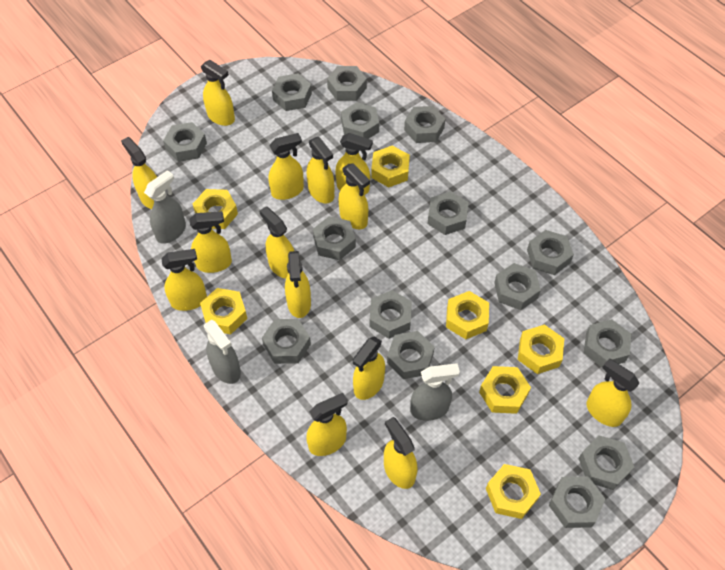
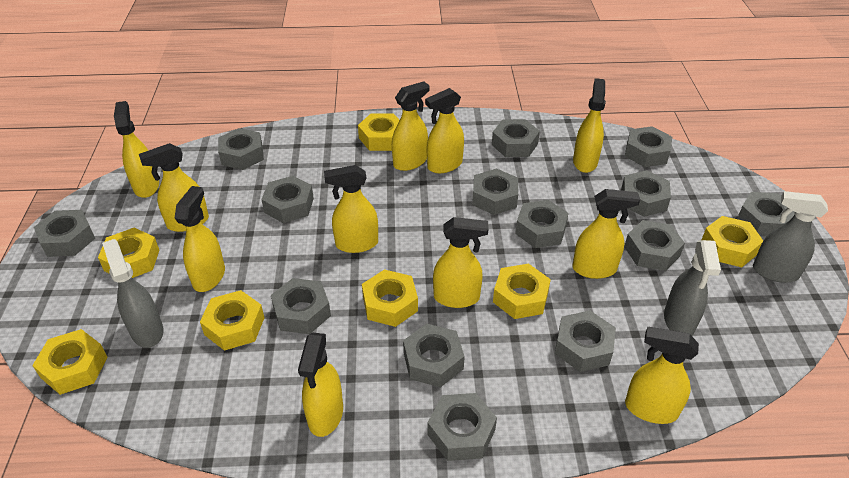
grey nut: 15 -> 14
yellow spray bottle: 14 -> 11

